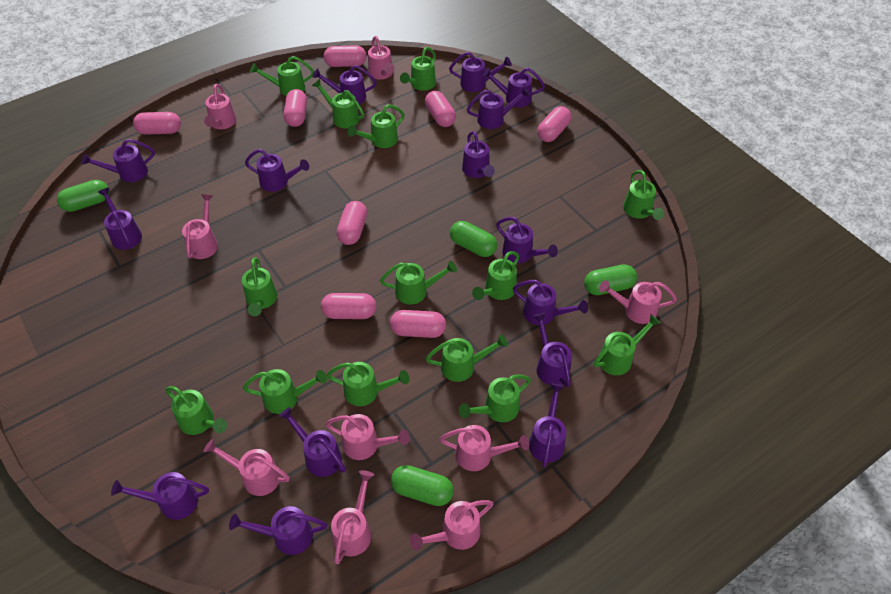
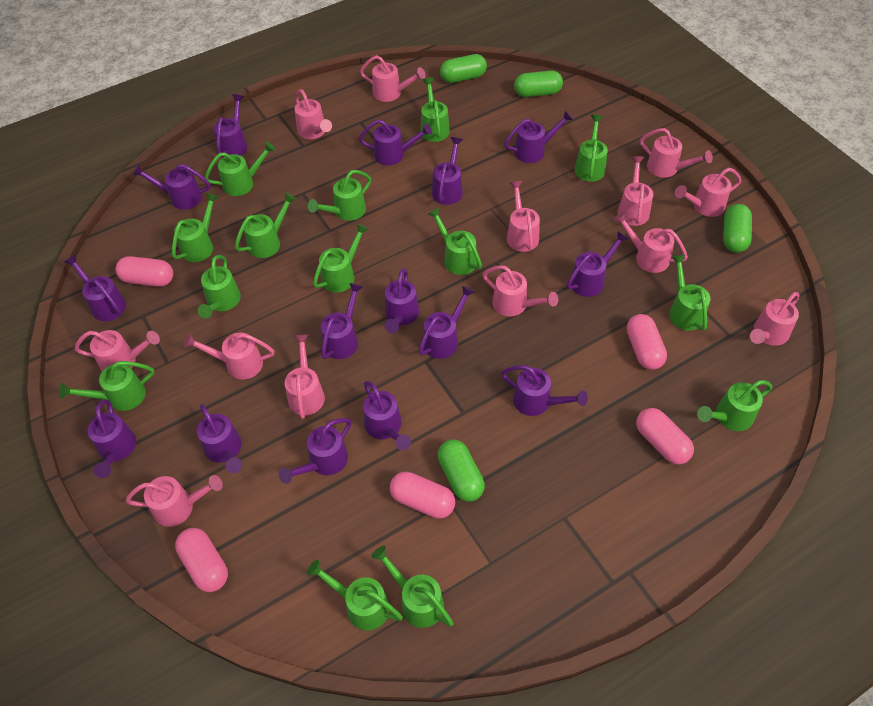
pink capsule: 8 -> 5
pink watering can: 9 -> 13

